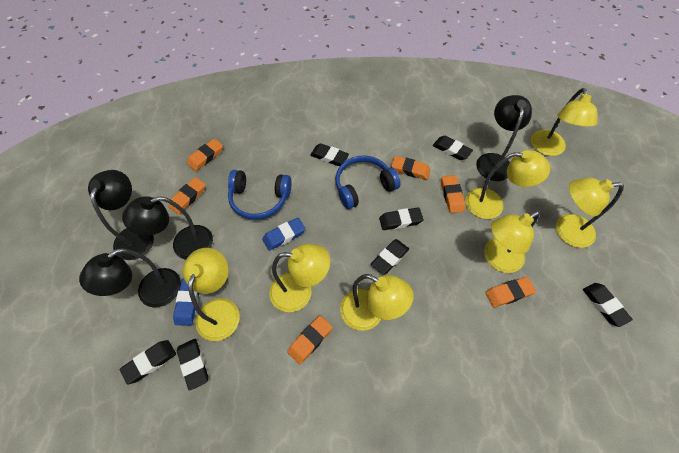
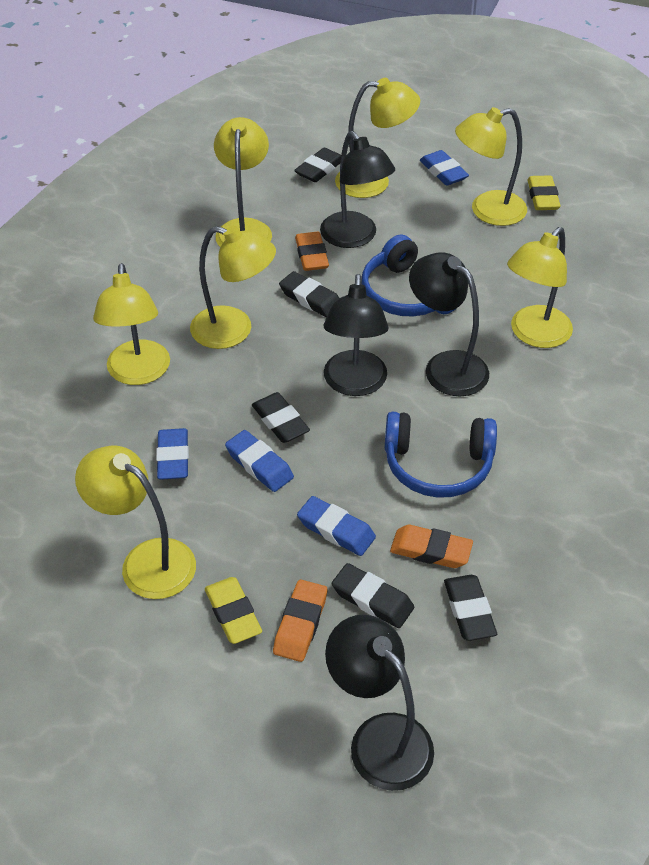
black eraser: 7 -> 5
blue eraser: 2 -> 4
orange eraser: 6 -> 3
yellow eraser: 0 -> 2

